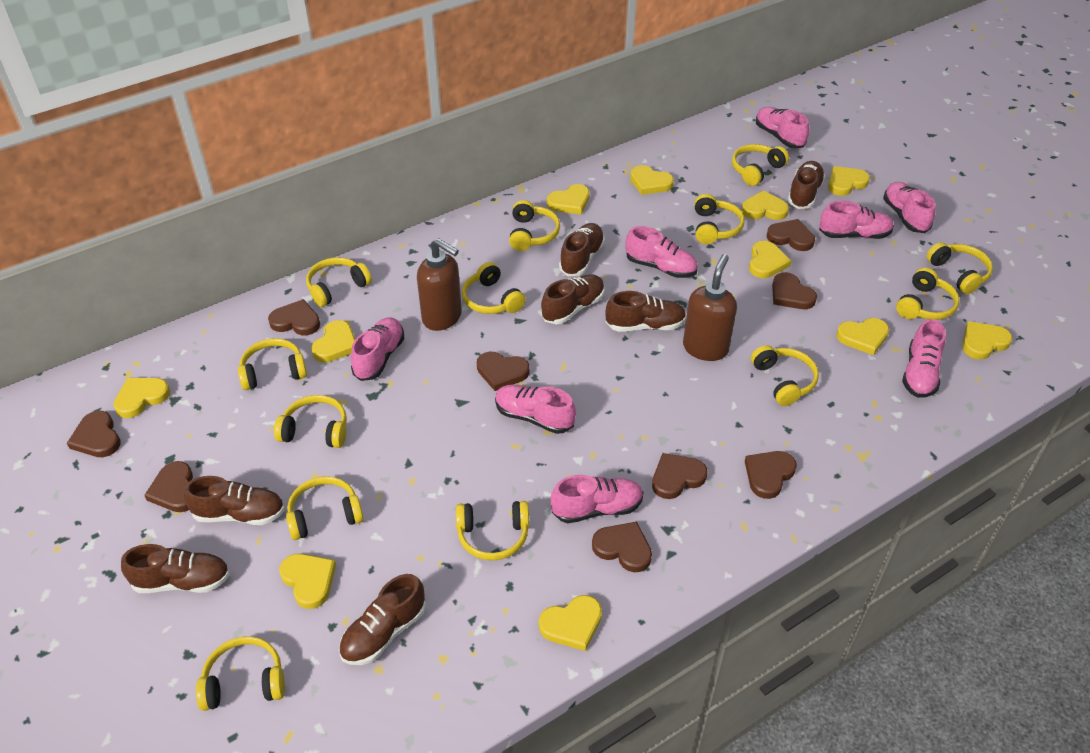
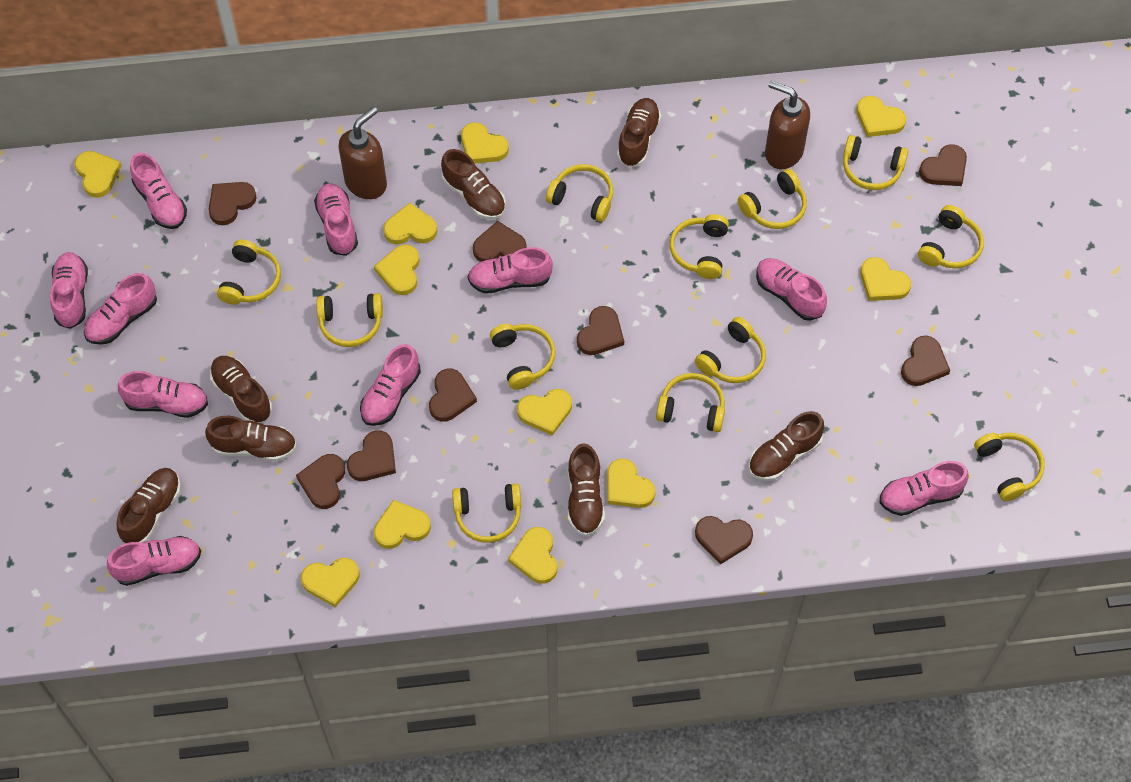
pink shoe: 8 -> 10
yellow headphones: 13 -> 12

